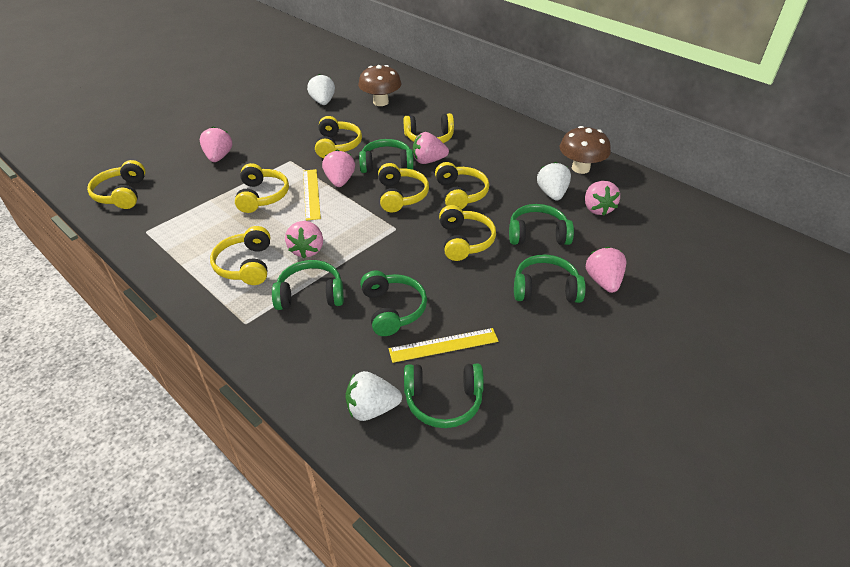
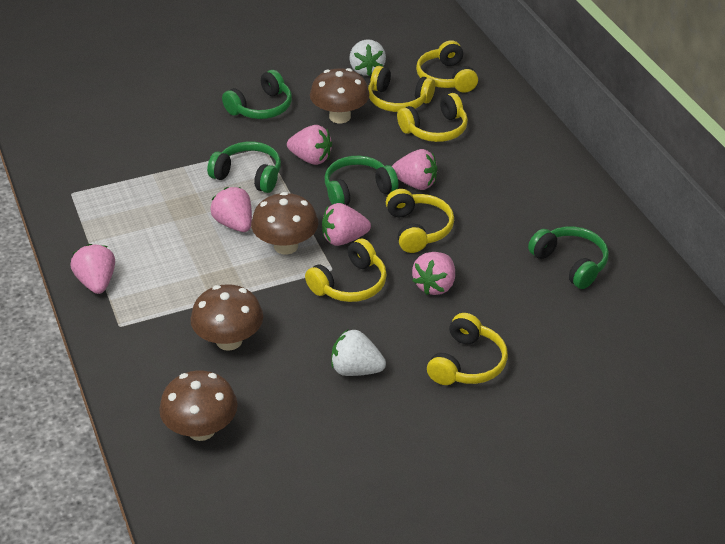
brown mushroom: 2 -> 4
green headphones: 6 -> 4
white strawberry: 3 -> 2
yellow headphones: 8 -> 6
yellow ruler: 2 -> 0

